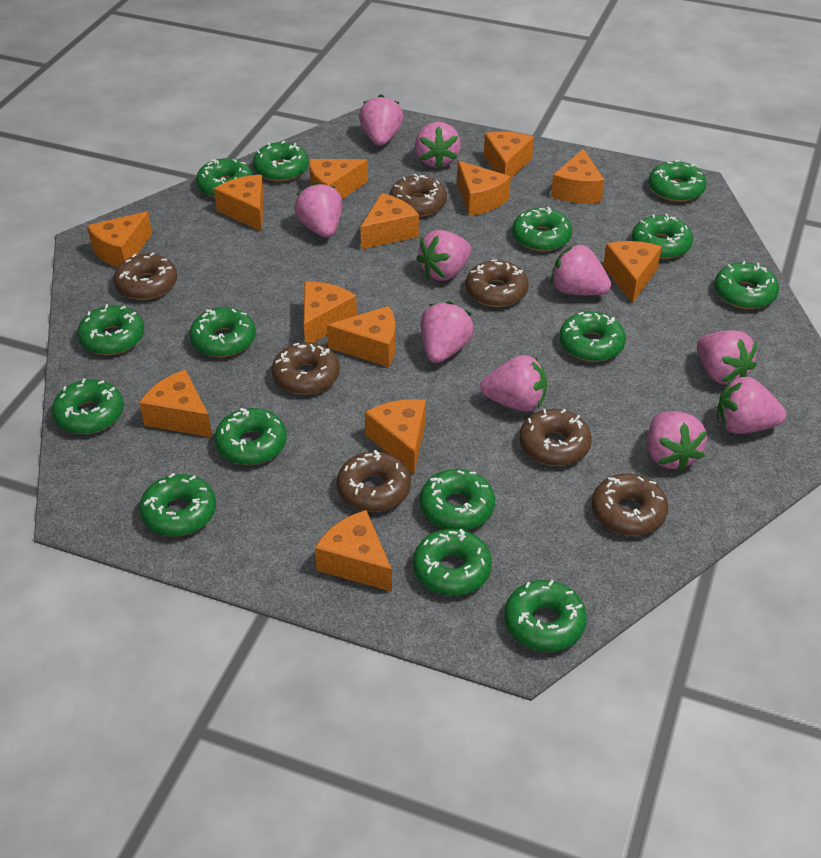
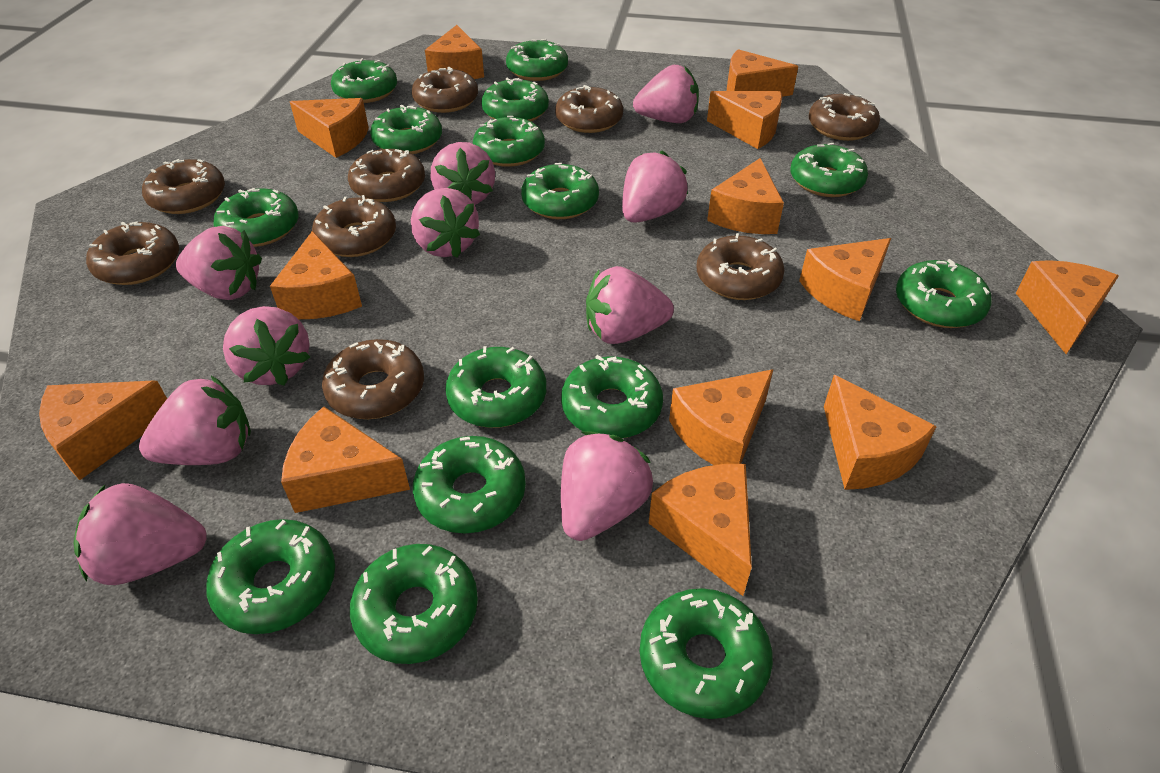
brown donut: 7 -> 9

